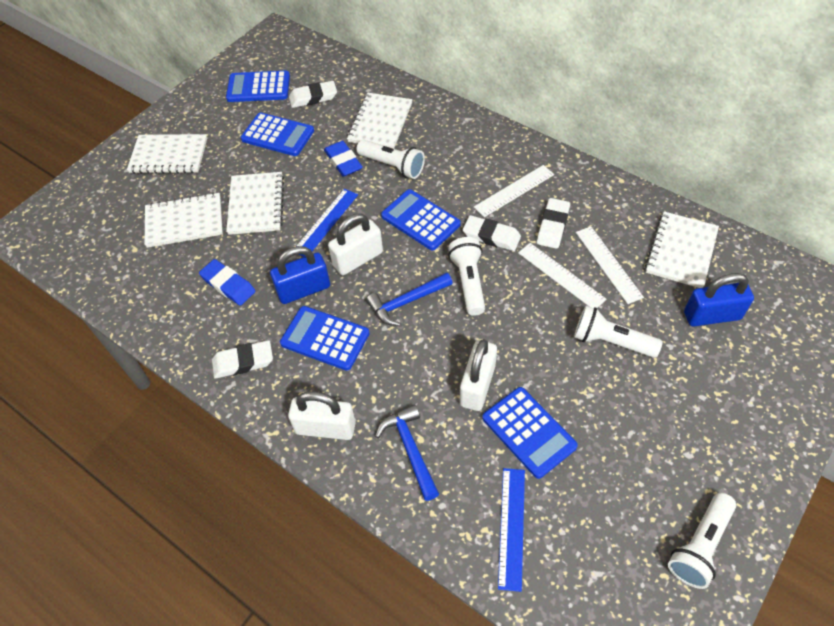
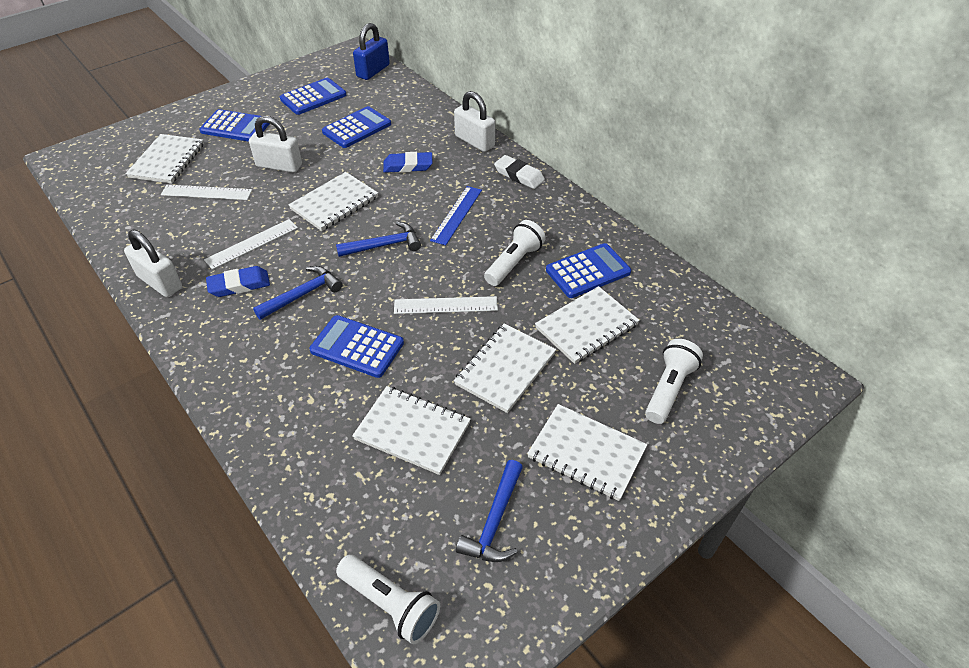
blue hammer: 2 -> 3
blue padlock: 2 -> 1
blue ruler: 2 -> 1
white eraser: 4 -> 1
white flashlight: 4 -> 3
white notebook: 5 -> 6

